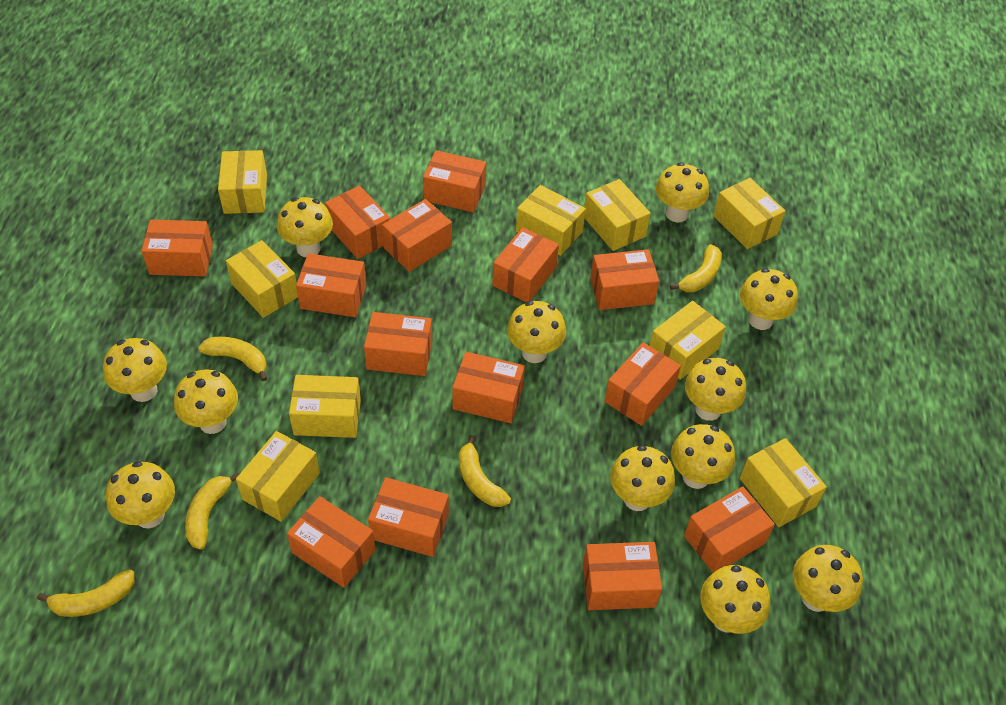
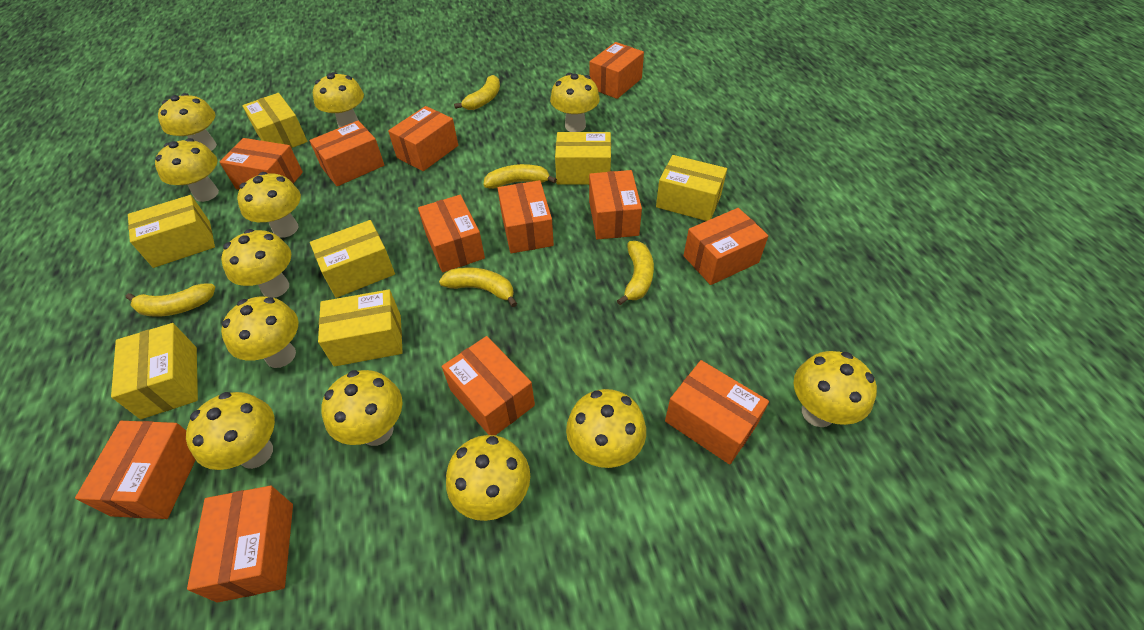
orange box: 14 -> 12
yellow box: 9 -> 7

